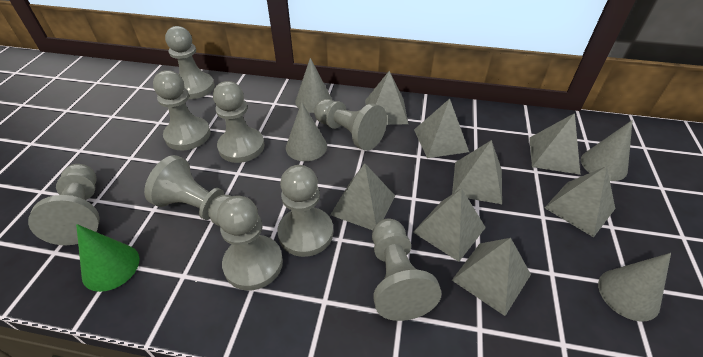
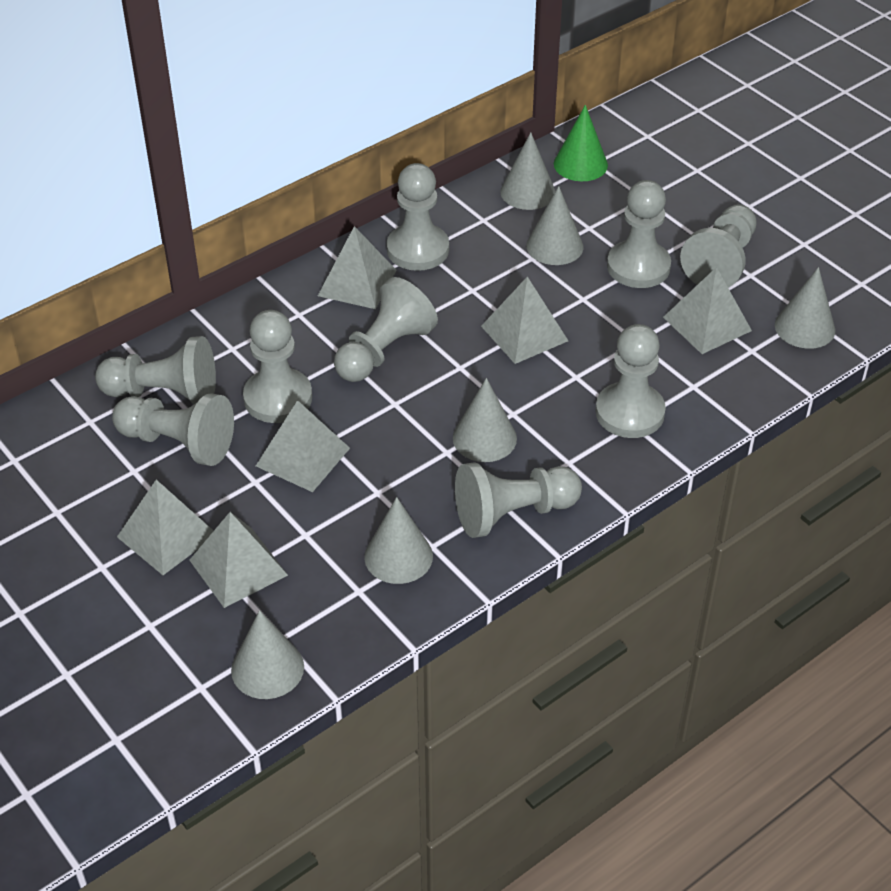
grey cone: 4 -> 6
grey pyramid: 8 -> 6

